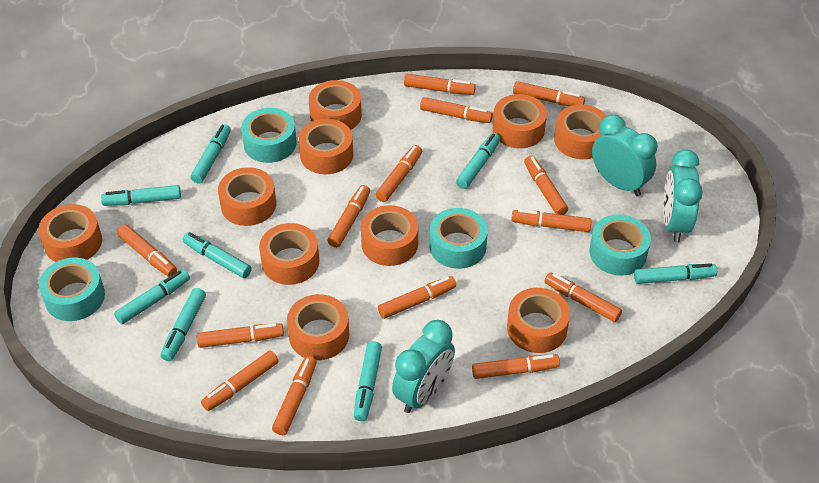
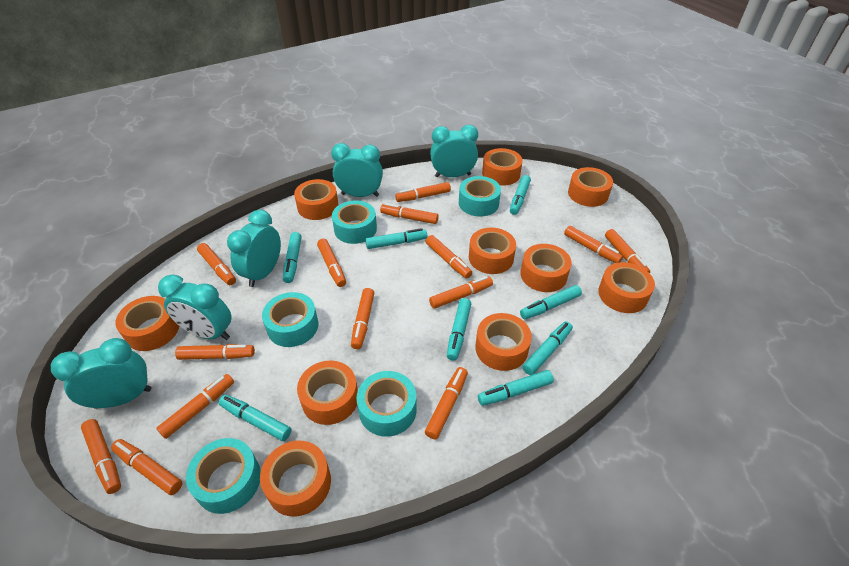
turquoise clock: 3 -> 5
turquoise tape: 4 -> 5

